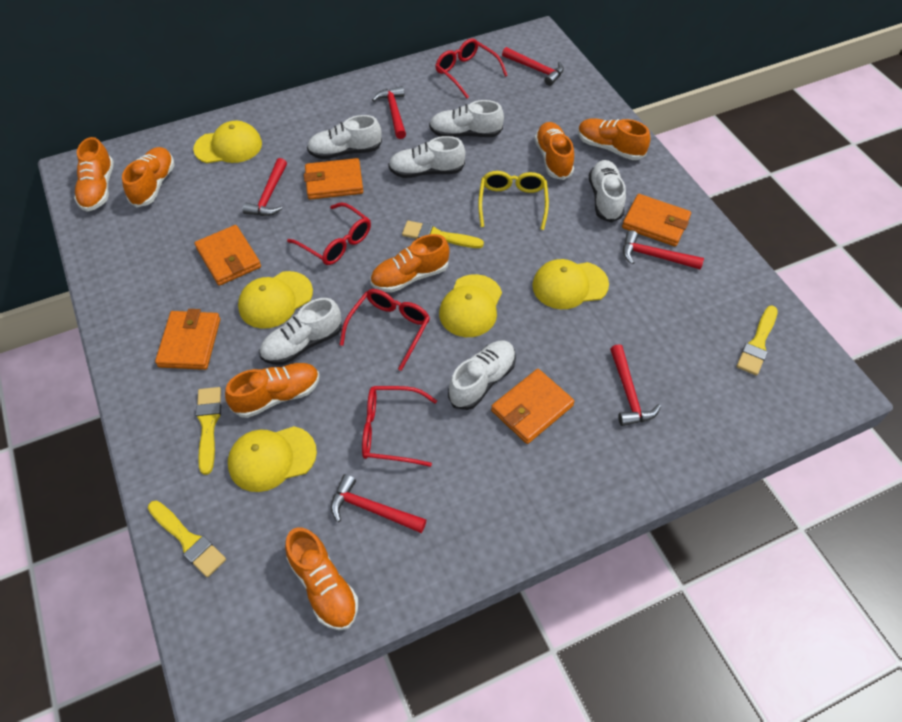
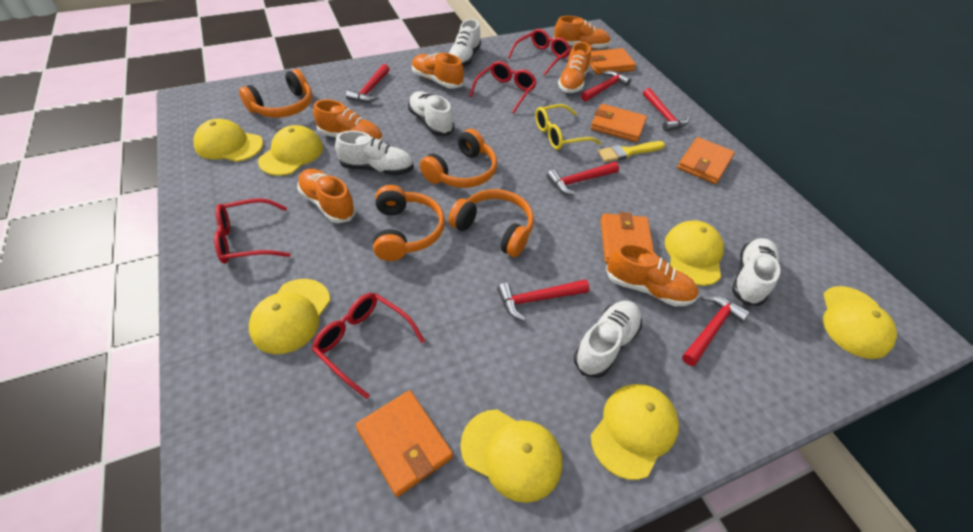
orange headphones: 0 -> 4
orange shoe: 7 -> 6
white shoe: 6 -> 5
yellow brush: 4 -> 1
yellow cap: 5 -> 7

